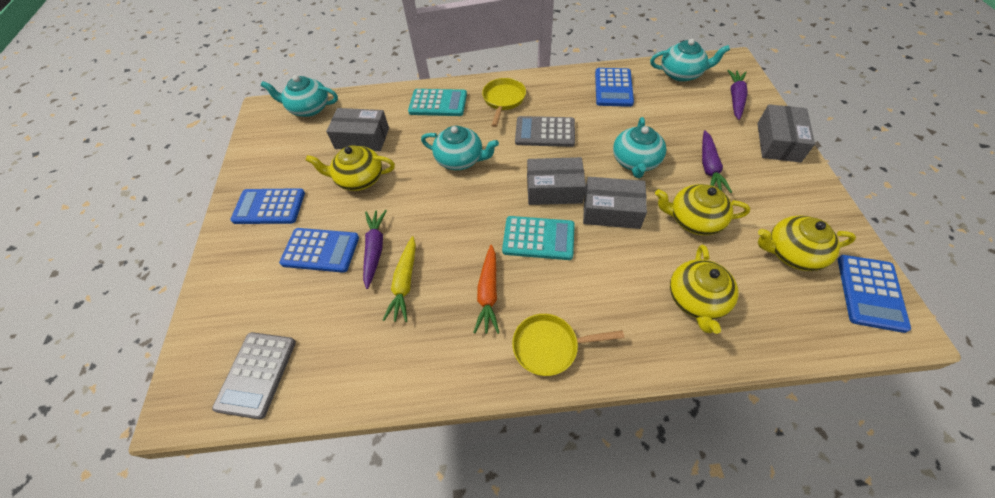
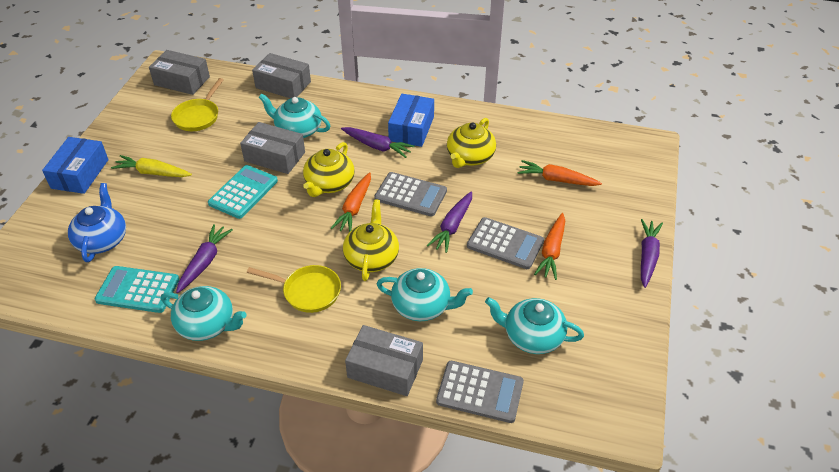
blue box: 0 -> 2
blue calculator: 4 -> 0
blue teapot: 0 -> 1
grey calculator: 2 -> 3
orange carrot: 1 -> 3
purple carrot: 3 -> 4
yellow teapot: 4 -> 3

